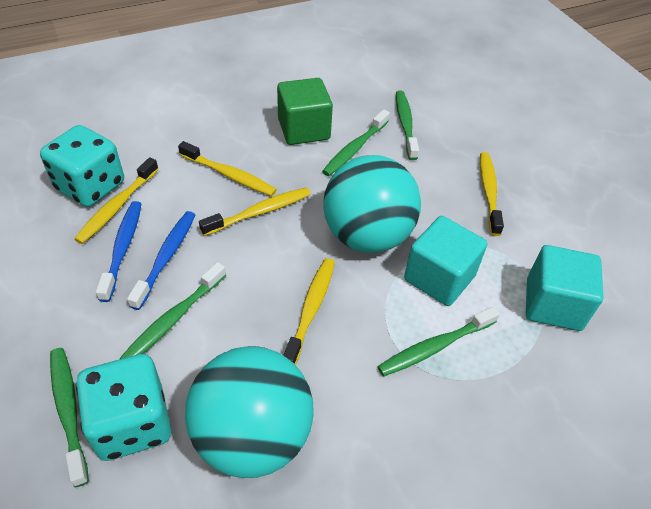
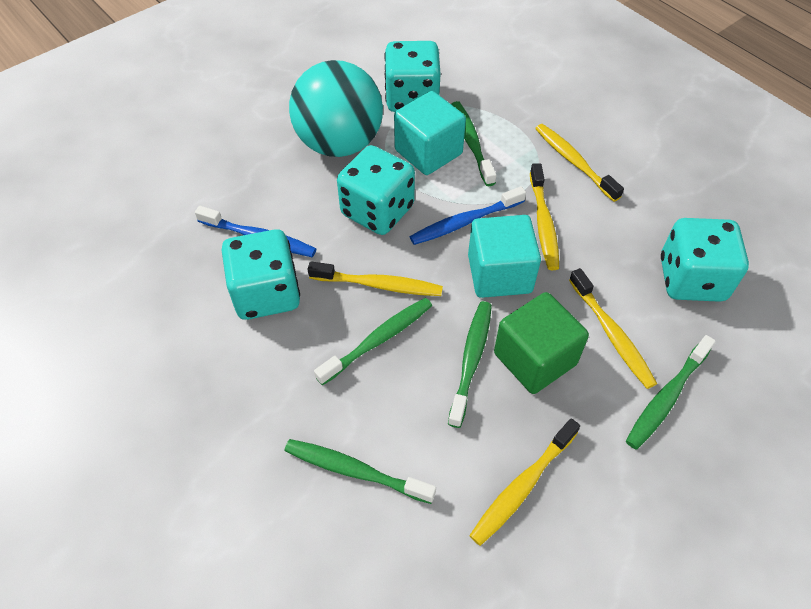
turquoise ball: 2 -> 1
turquoise dice: 2 -> 4

